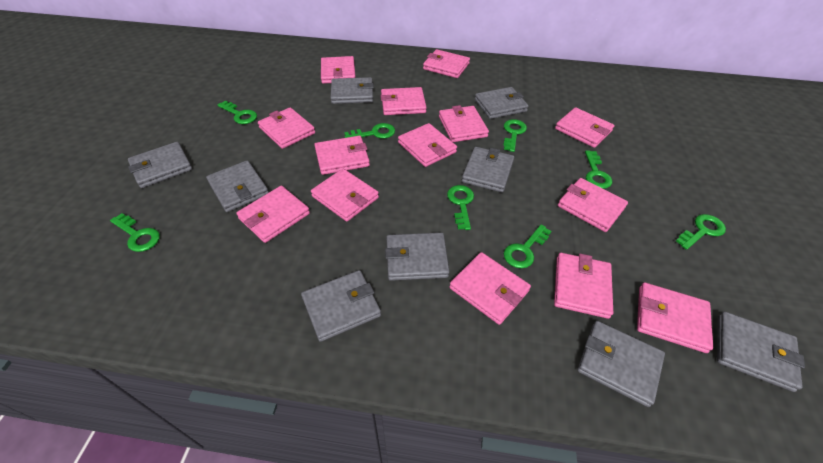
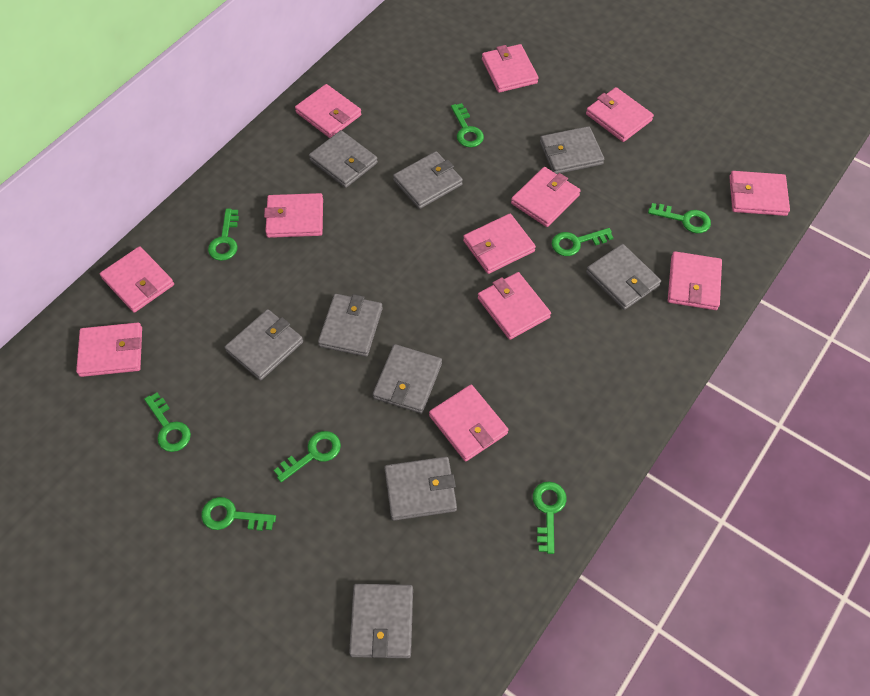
pink wallet: 14 -> 12

